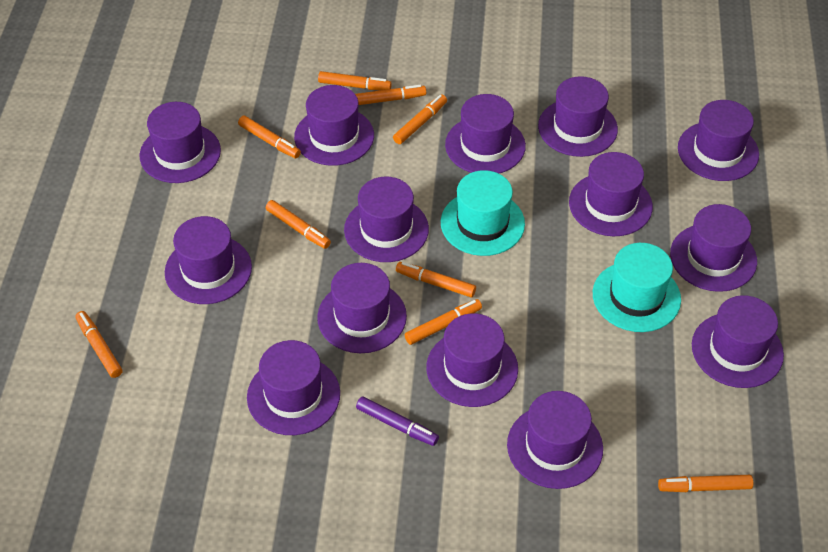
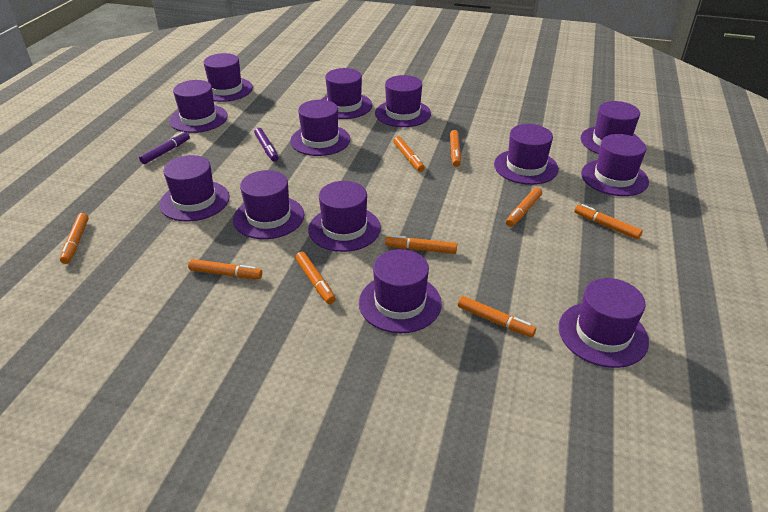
purple hat: 14 -> 13
purple marker: 1 -> 2
turquoise hat: 2 -> 0

